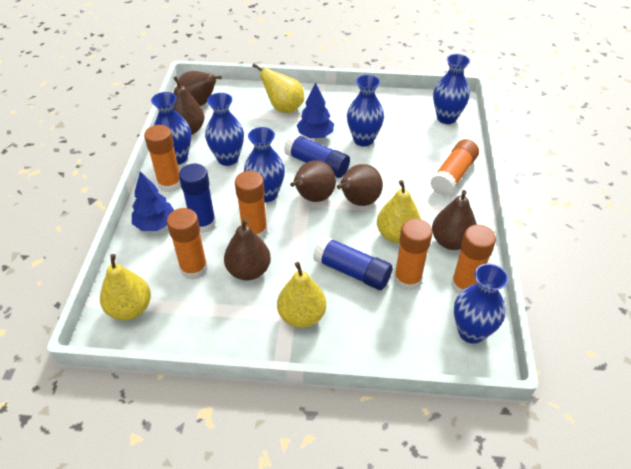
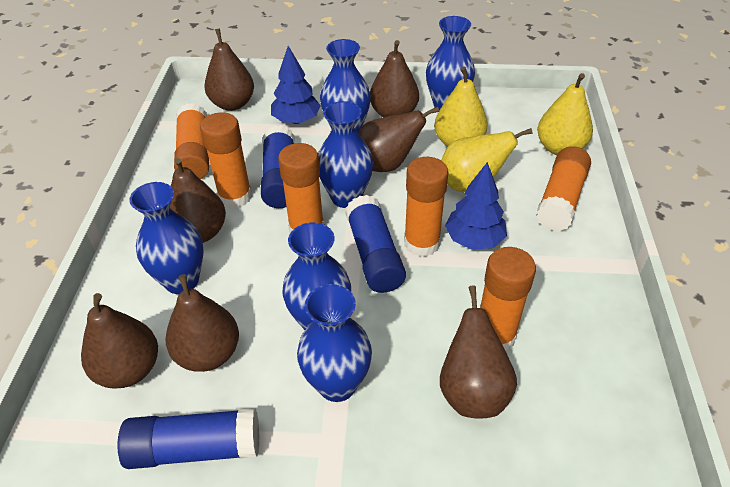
brown pear: 6 -> 7
yellow pear: 4 -> 3

